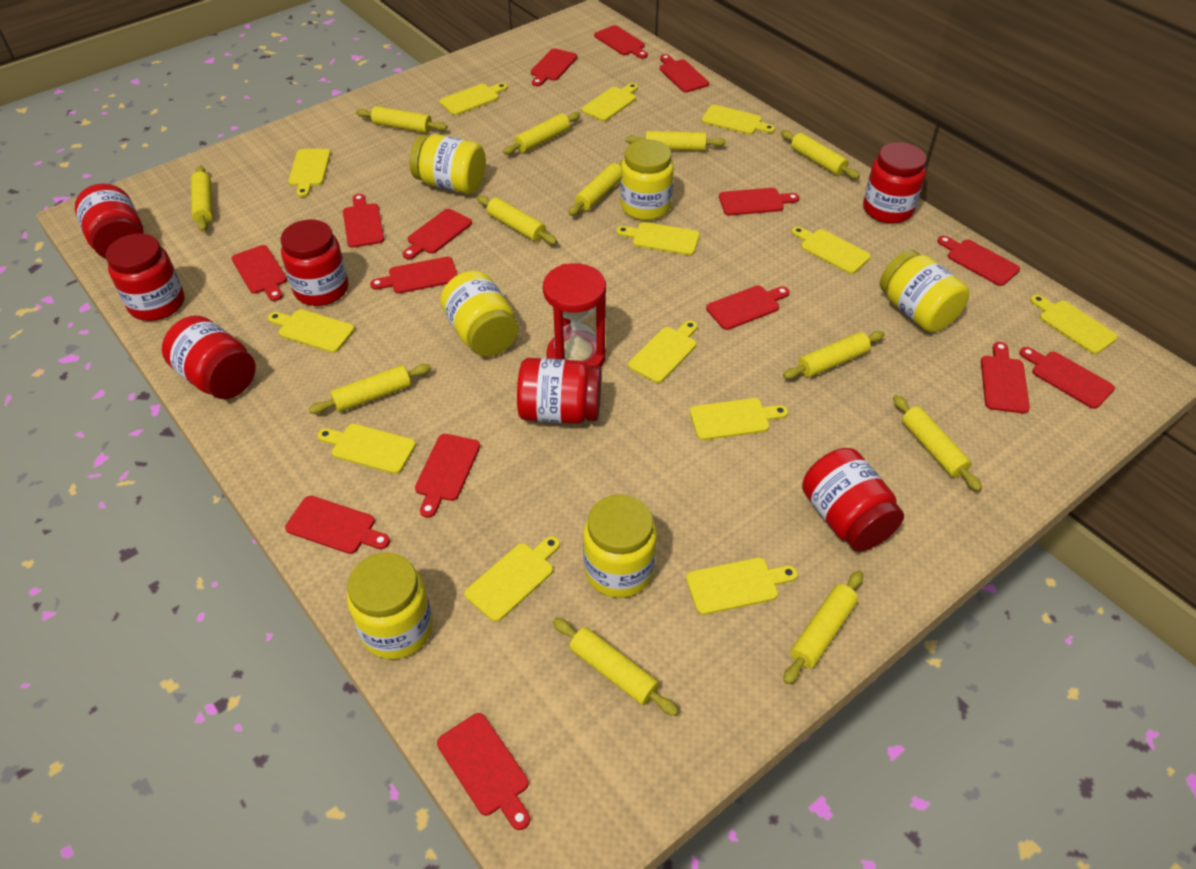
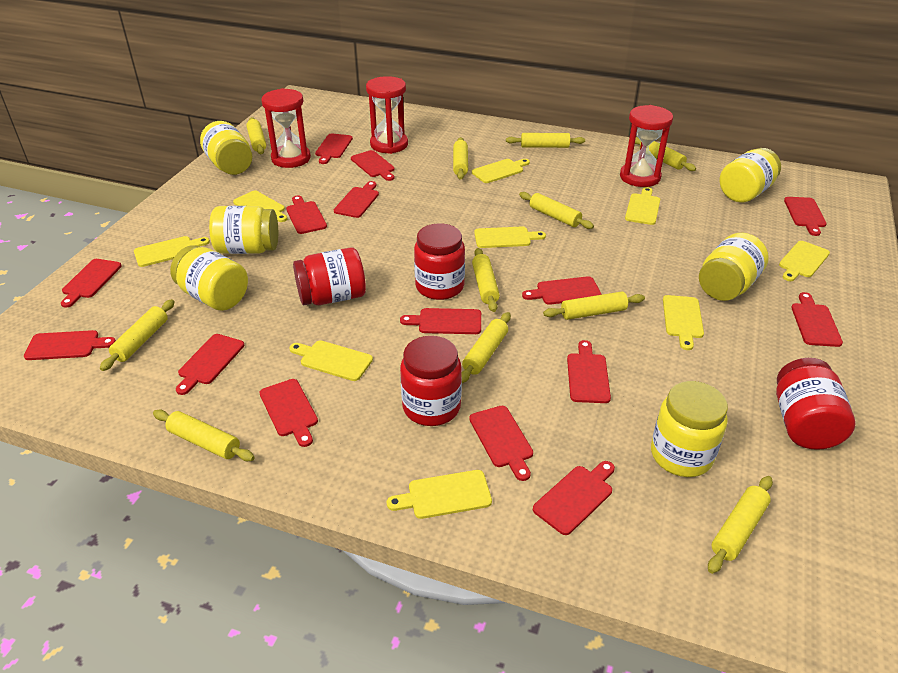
red hourglass: 1 -> 3
red jar: 7 -> 4
yellow cutting board: 13 -> 9
yellow rolling pin: 12 -> 11

